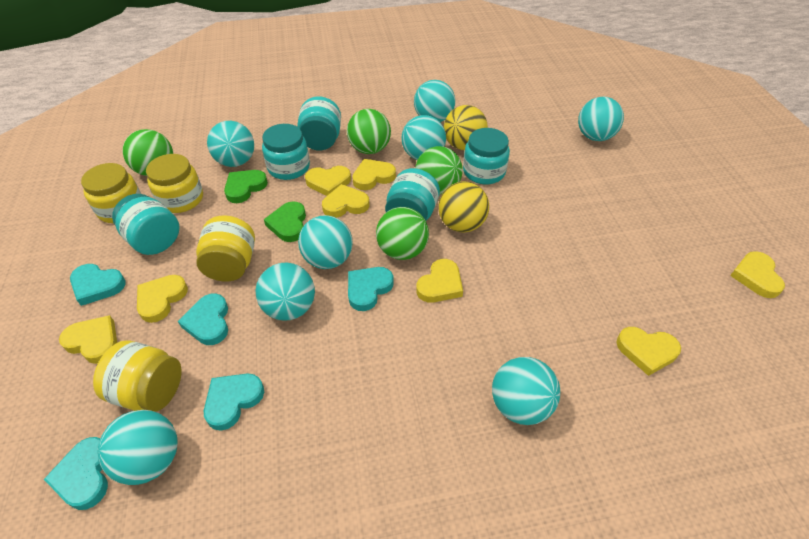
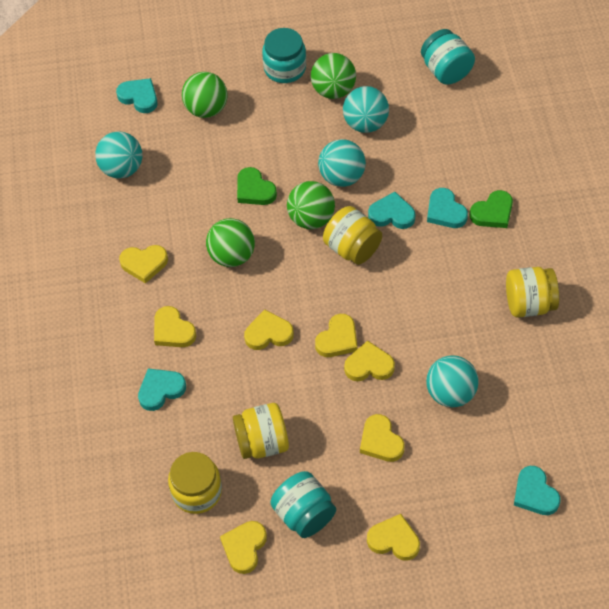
turquoise ball: 8 -> 4
turquoise jar: 5 -> 3
yellow ball: 2 -> 0

